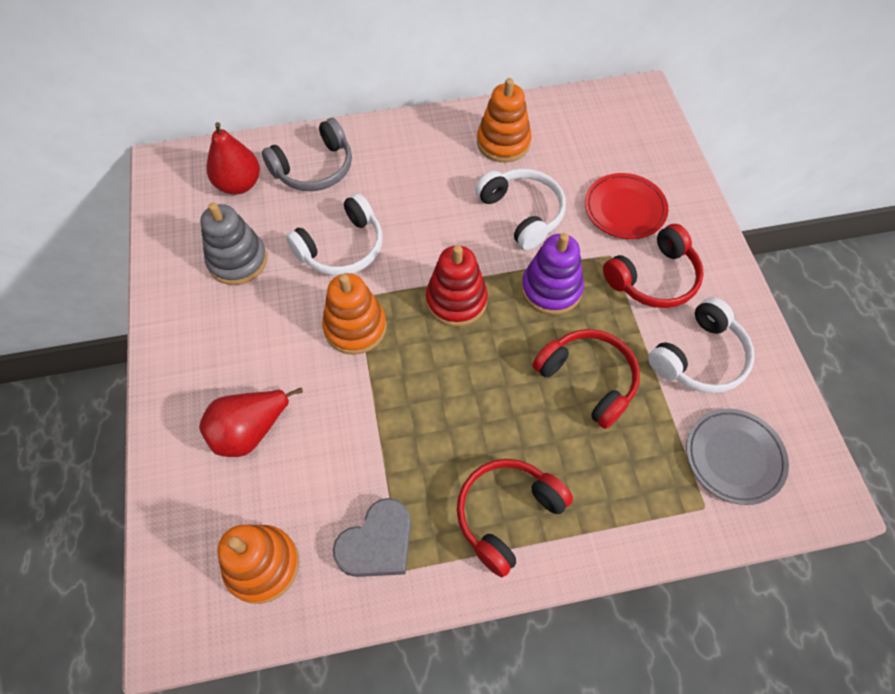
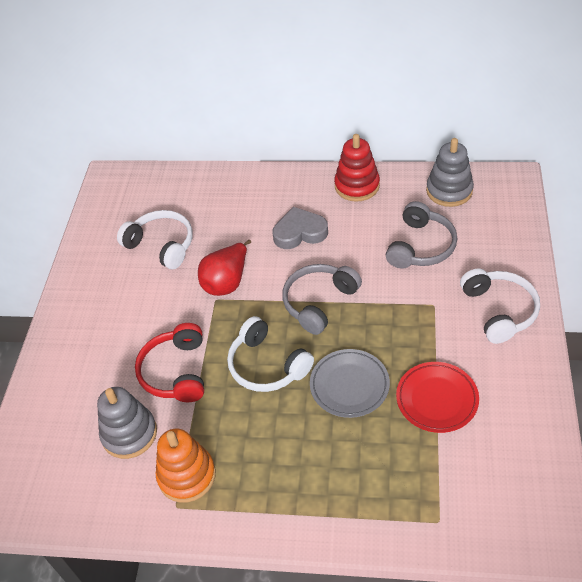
grey headphones: 1 -> 2
grey stacking toy: 1 -> 2
orange stacking toy: 3 -> 1
purple stacking toy: 1 -> 0
red headphones: 3 -> 1
red pear: 2 -> 1

